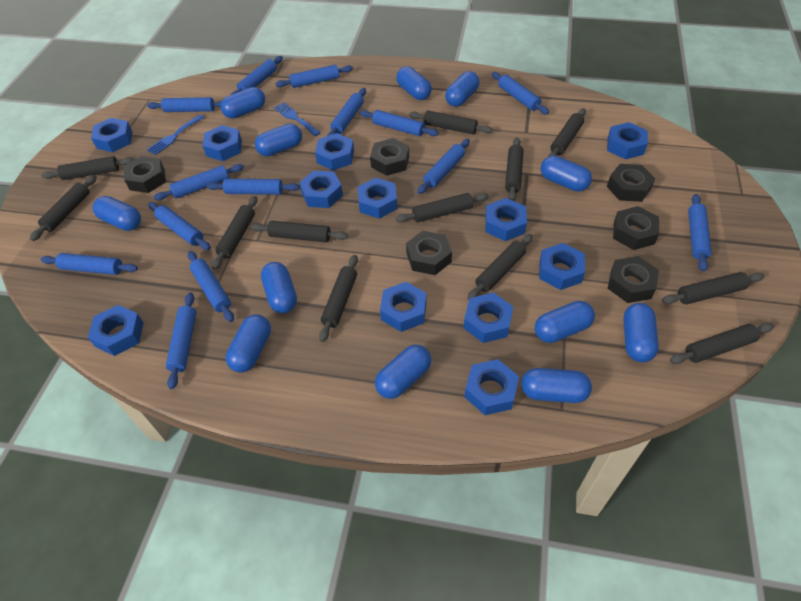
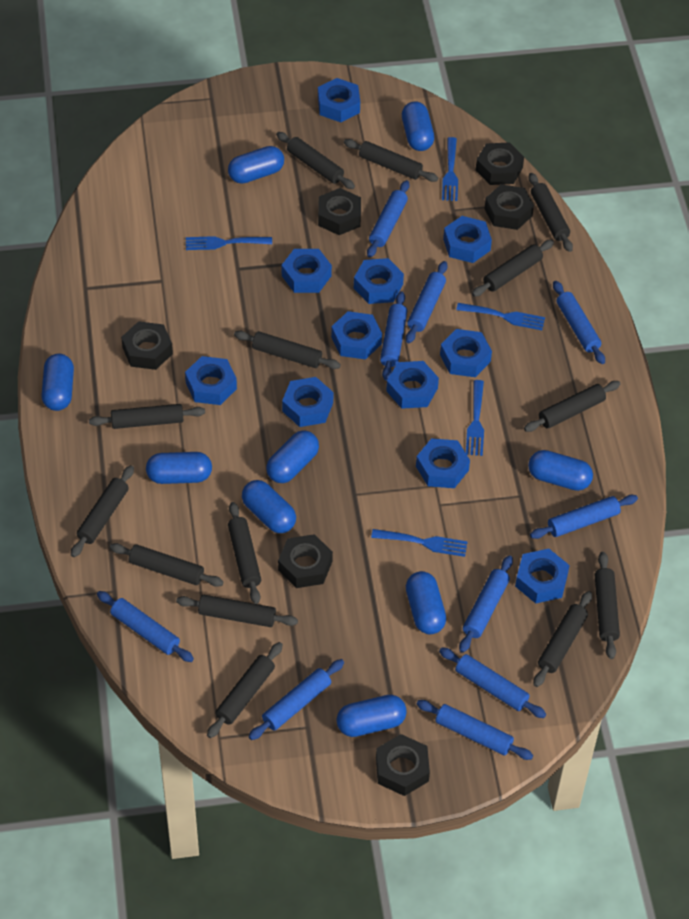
black rolling pin: 12 -> 14
blue capsule: 12 -> 9
blue fork: 2 -> 5
blue nut: 12 -> 11
blue rolling pin: 14 -> 10

